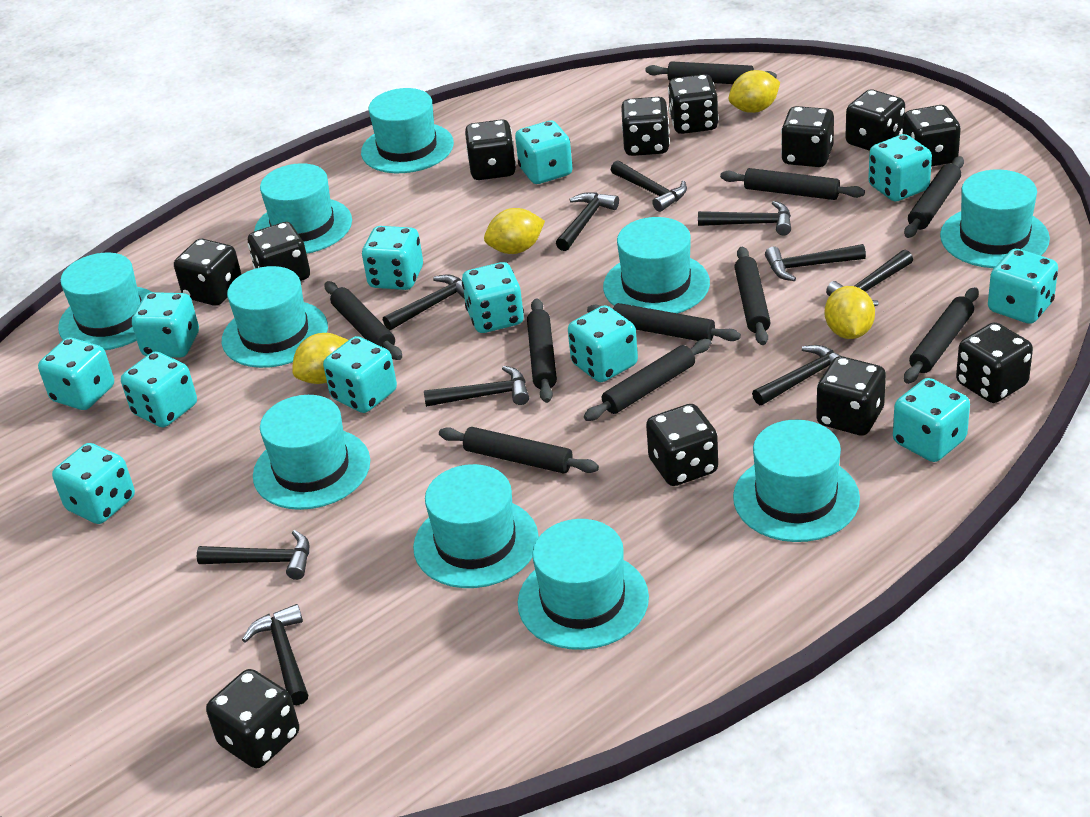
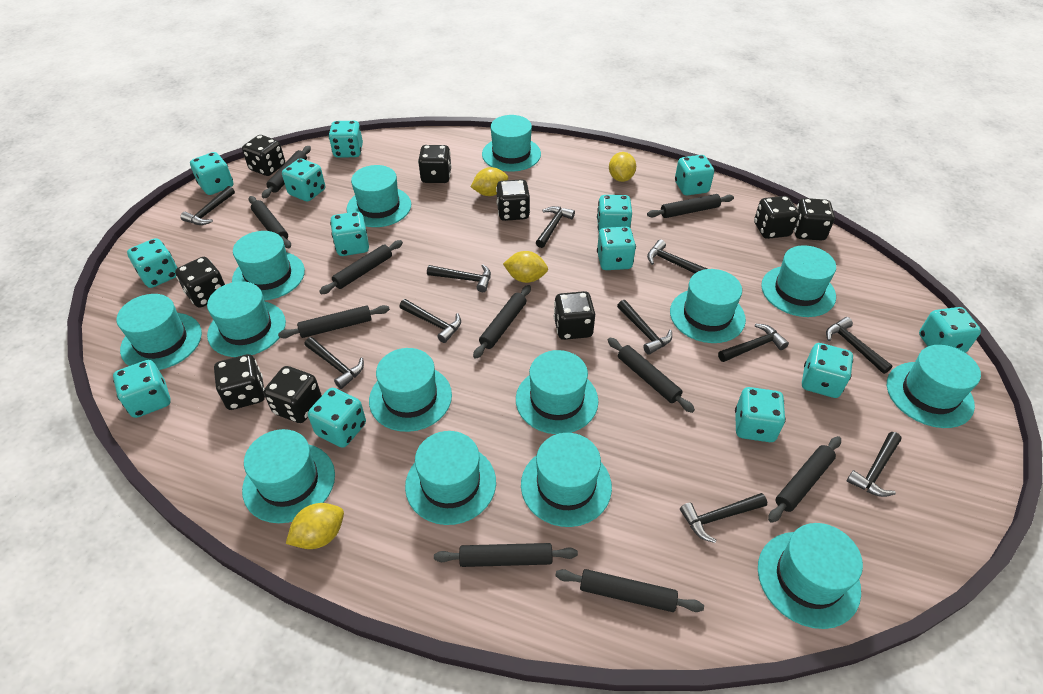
black dice: 12 -> 9
black hammer: 10 -> 11
turquoise dice: 12 -> 13
turquoise hat: 10 -> 14

